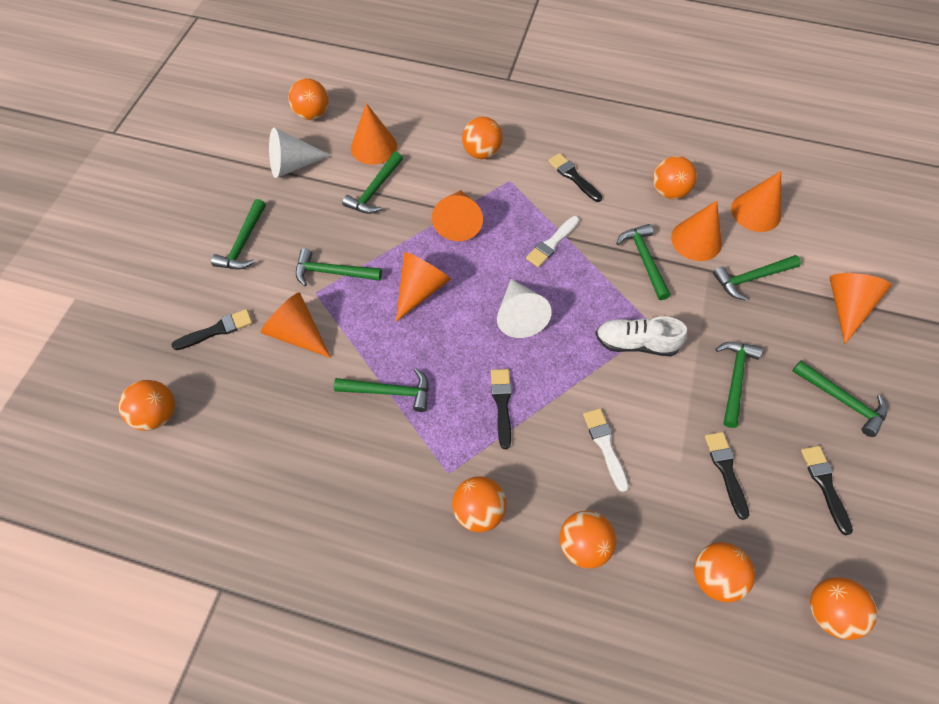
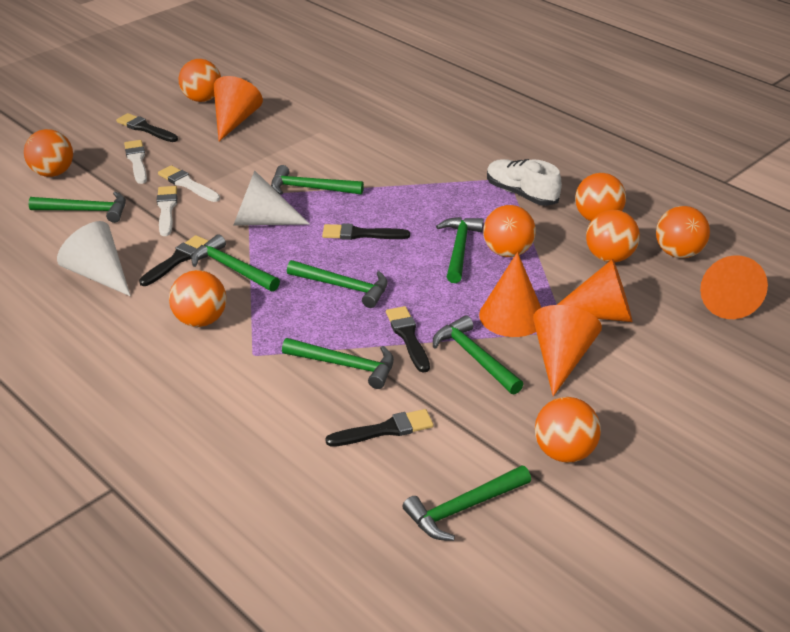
orange cone: 7 -> 5
white brush: 2 -> 3

